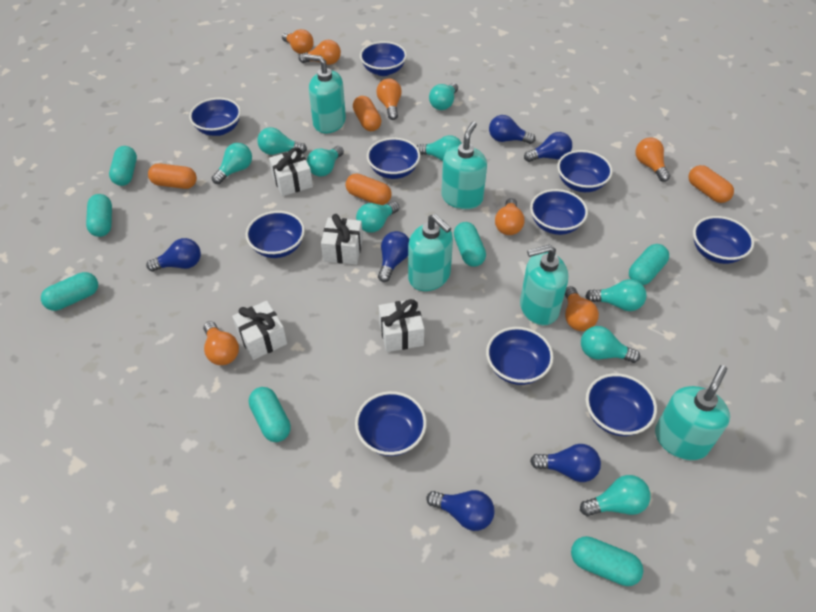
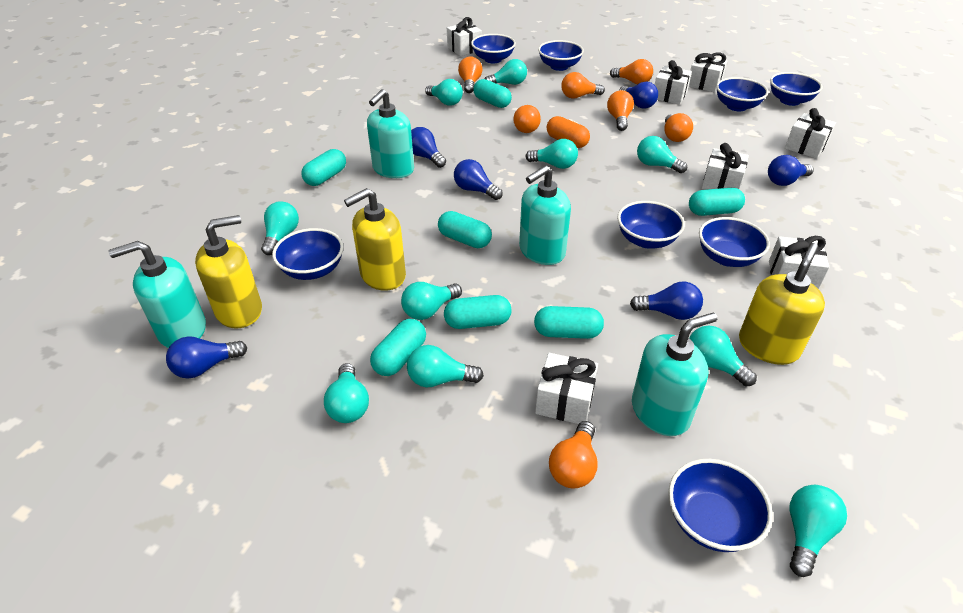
blue bowl: 10 -> 8
orange capsule: 4 -> 1
turquoise light bulb: 9 -> 10
turquoise soap dispenser: 5 -> 4
white gift: 4 -> 7
yellow soap dispenser: 0 -> 3

